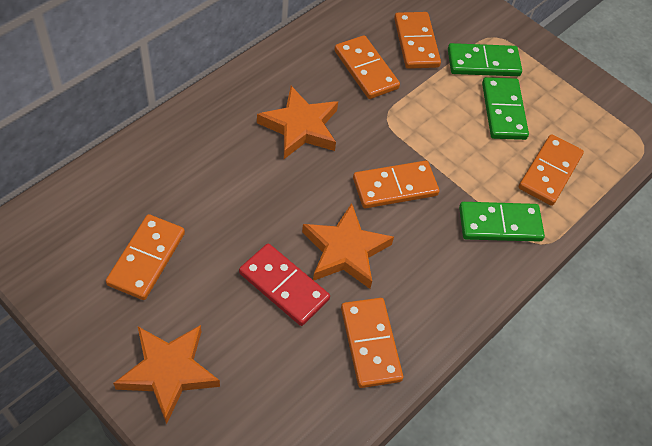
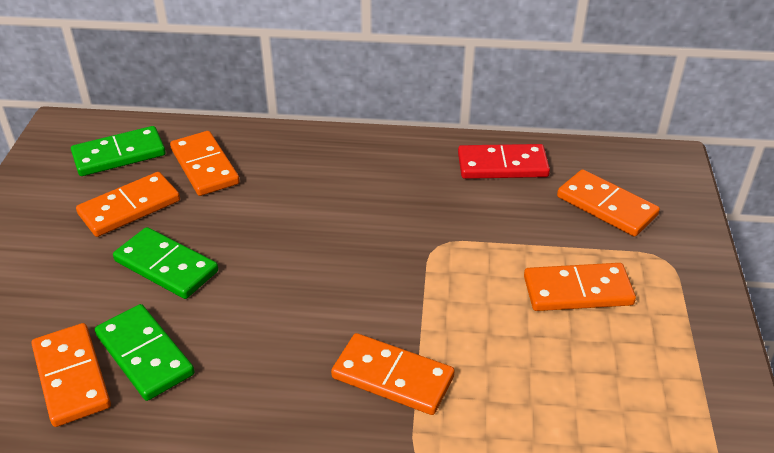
orange star: 3 -> 0

